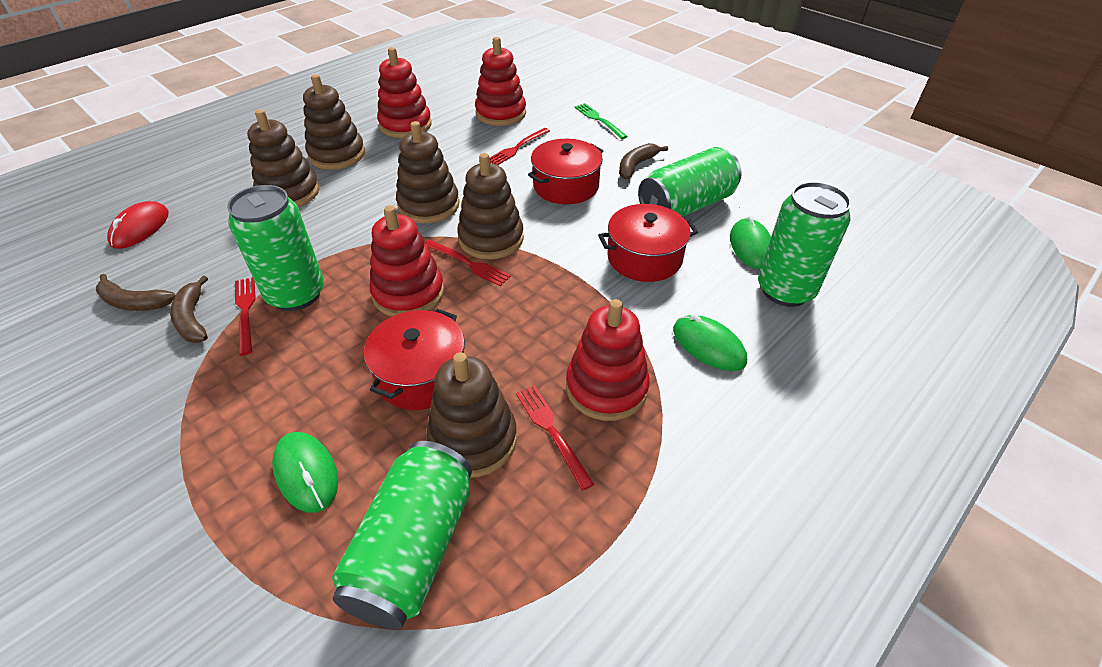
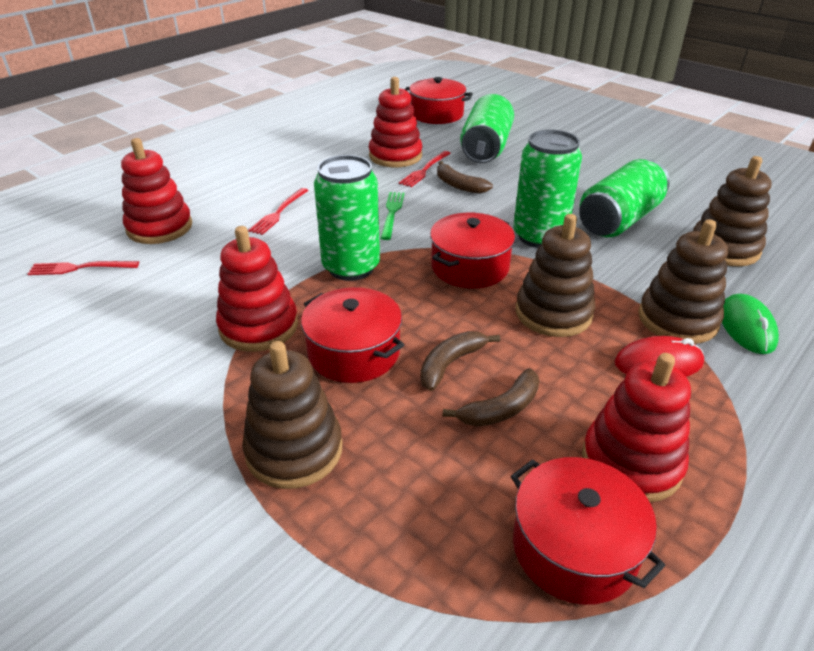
brown stacking toy: 5 -> 4
green mouse: 3 -> 1
red fork: 4 -> 3
red pot: 3 -> 4

